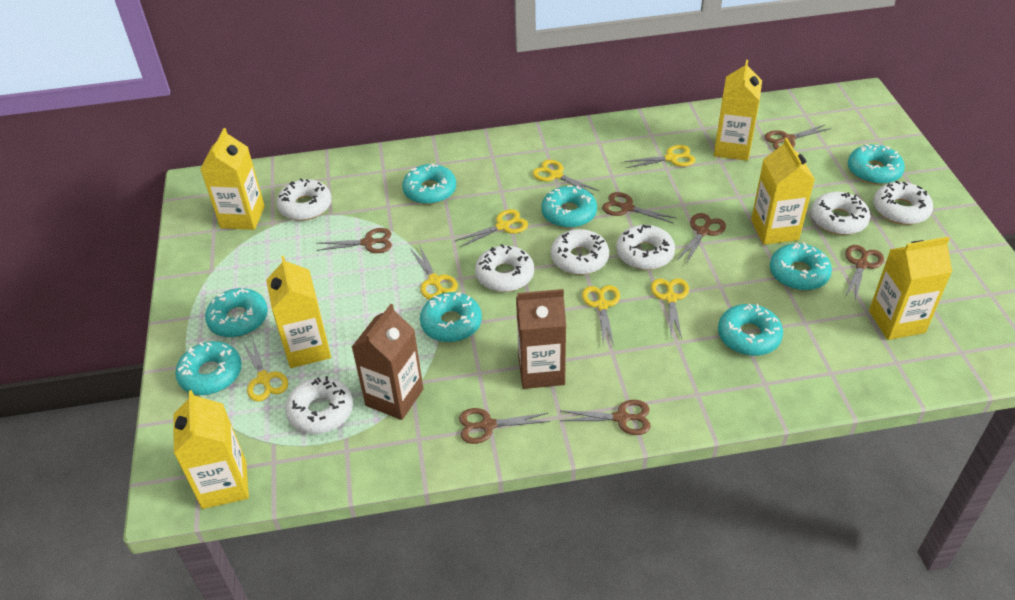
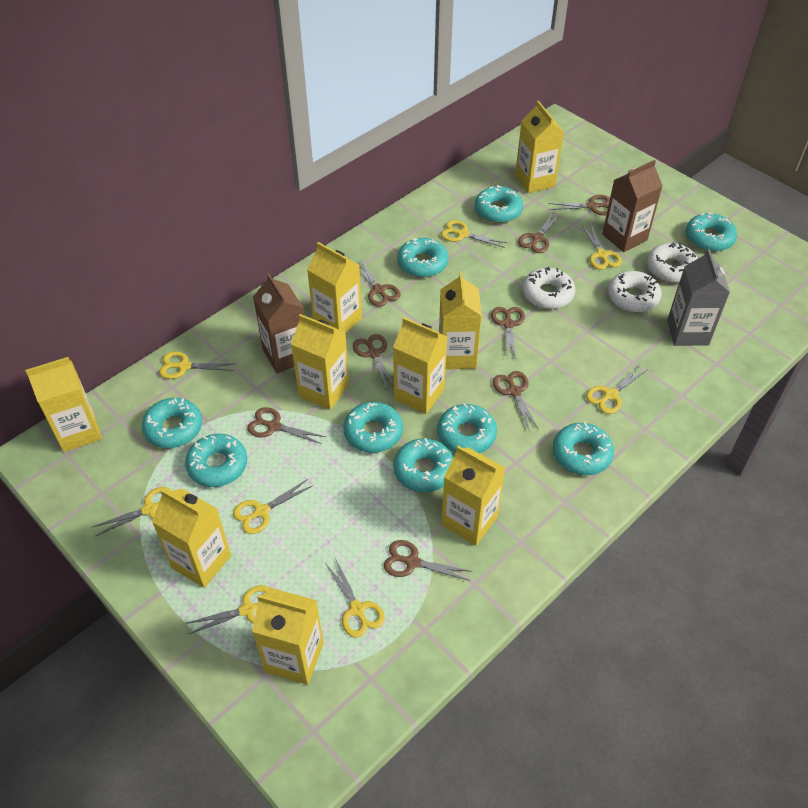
brown scissors: 7 -> 8
grey carton: 0 -> 1
turquoise donut: 8 -> 9
white donut: 7 -> 3
yellow carton: 6 -> 9
yellow scissors: 7 -> 8

